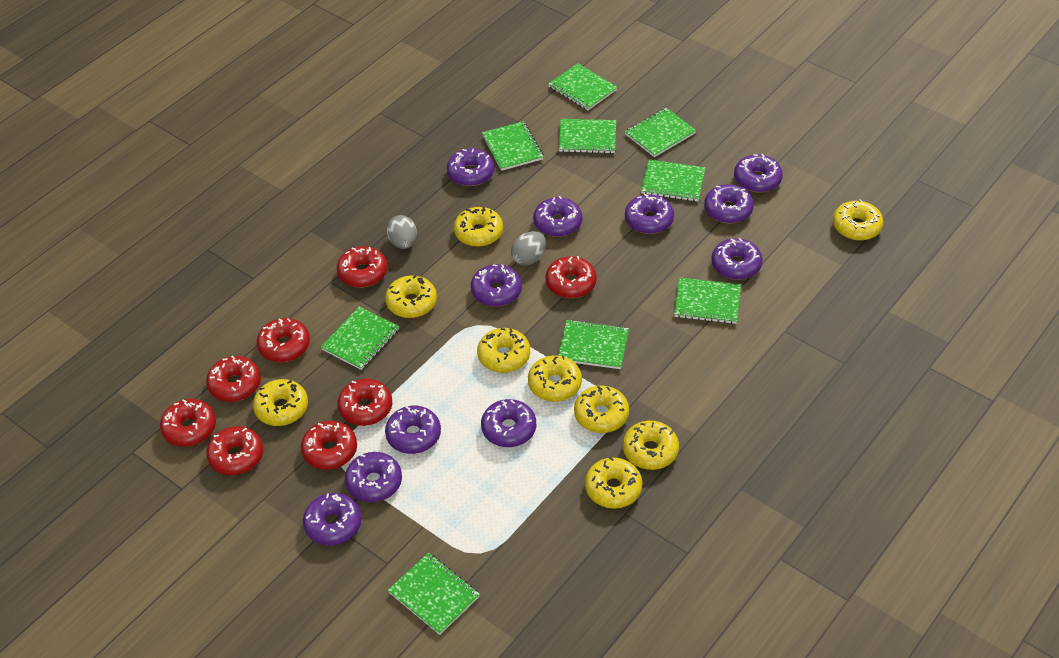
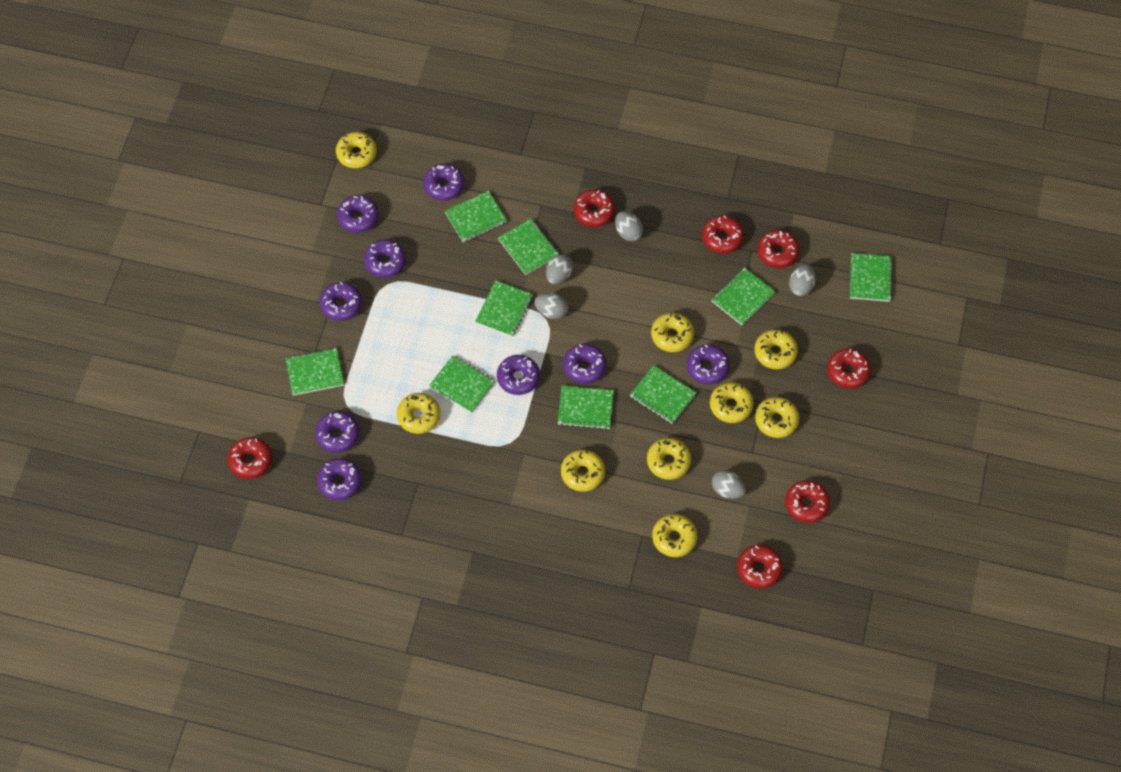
grey egg: 2 -> 5
purple donut: 11 -> 9
red donut: 8 -> 7

